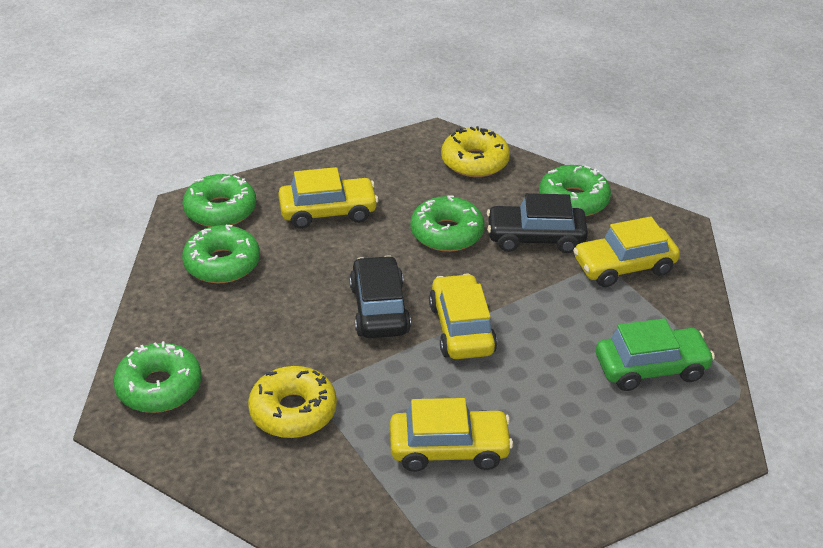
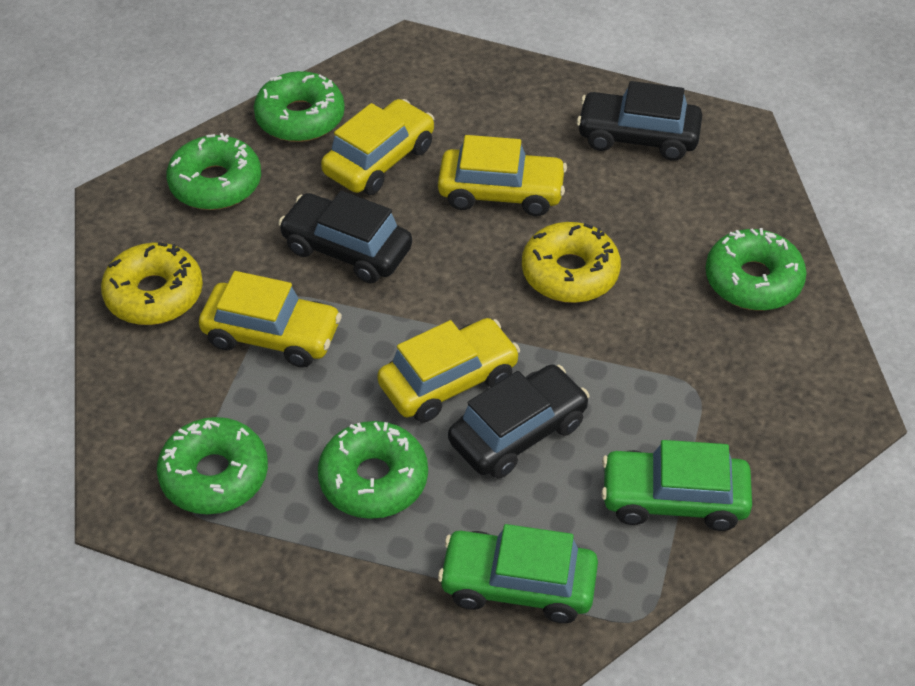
black car: 2 -> 3
green car: 1 -> 2

